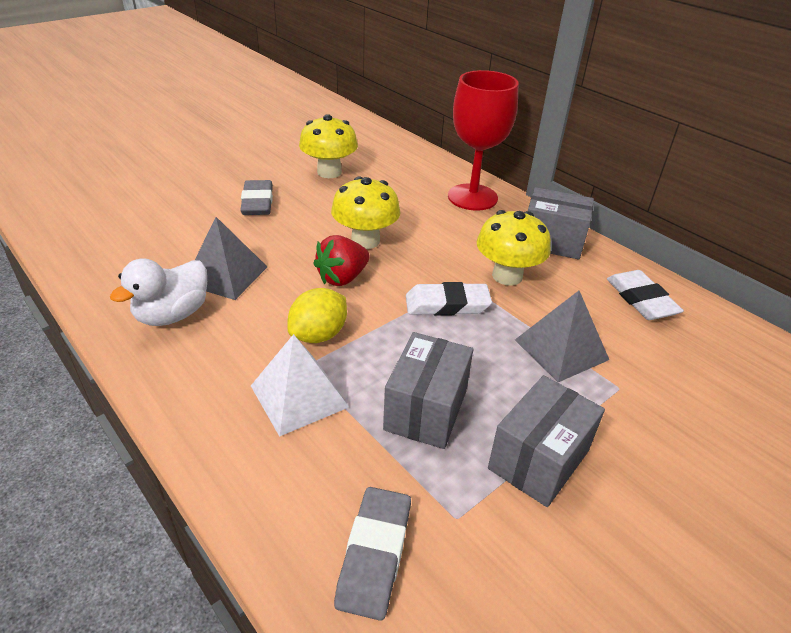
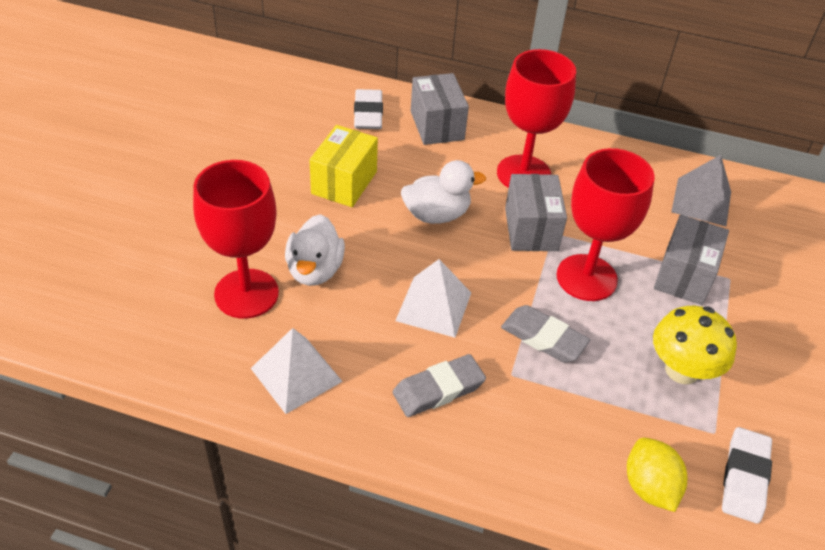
grey pyramid: 2 -> 1
red goblet: 1 -> 3
red strawberry: 1 -> 0
white duck: 1 -> 2
white pyramid: 1 -> 2
yellow box: 0 -> 1
yellow mushroom: 3 -> 1

